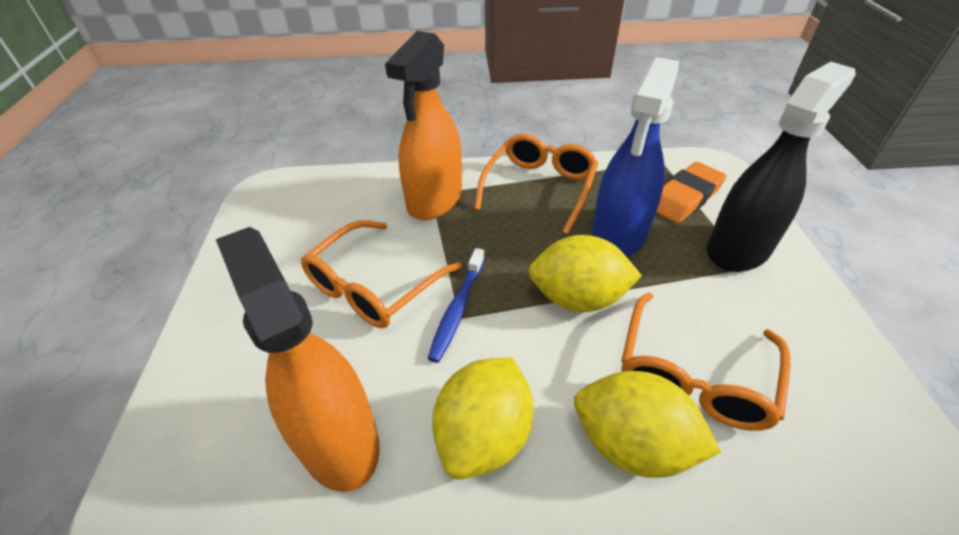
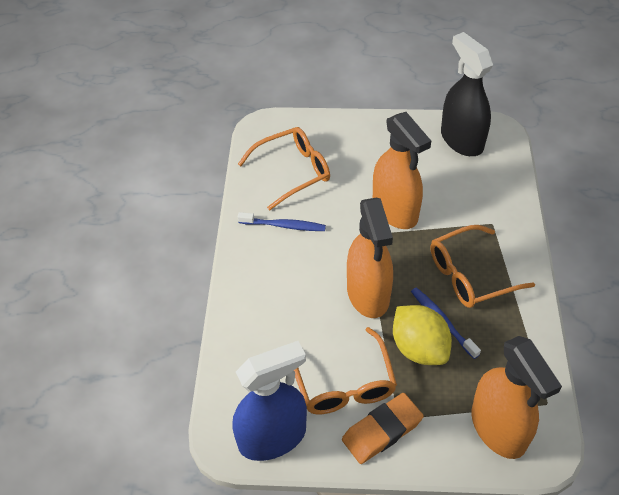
blue toothbrush: 1 -> 2
orange spray bottle: 2 -> 3
yellow lemon: 3 -> 1

